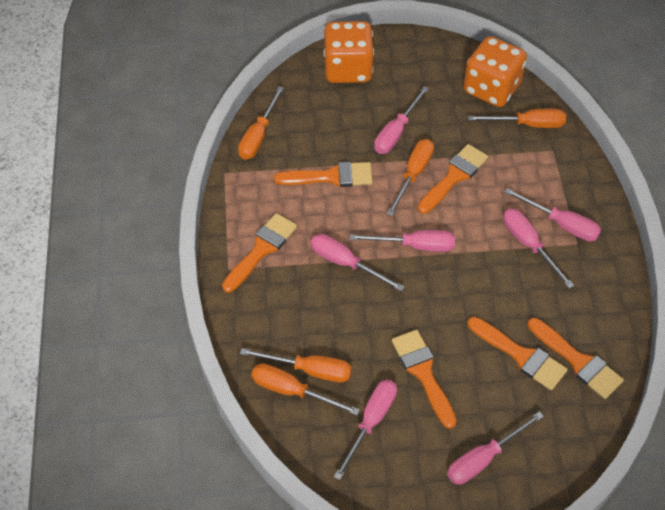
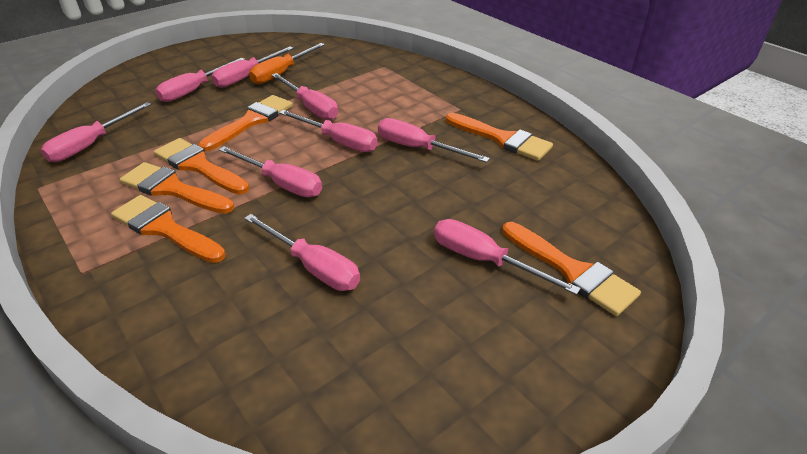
orange dice: 2 -> 0
orange screwdriver: 5 -> 1
pink screwdriver: 7 -> 9

